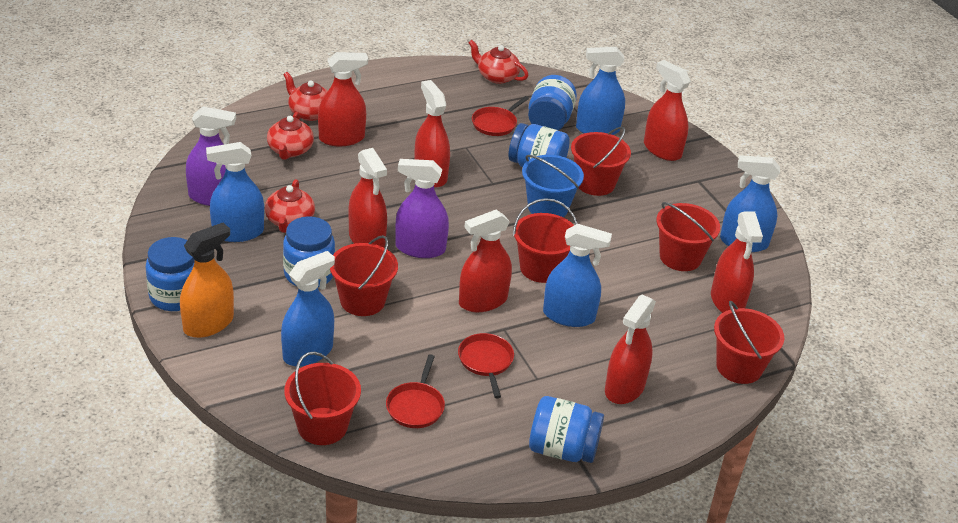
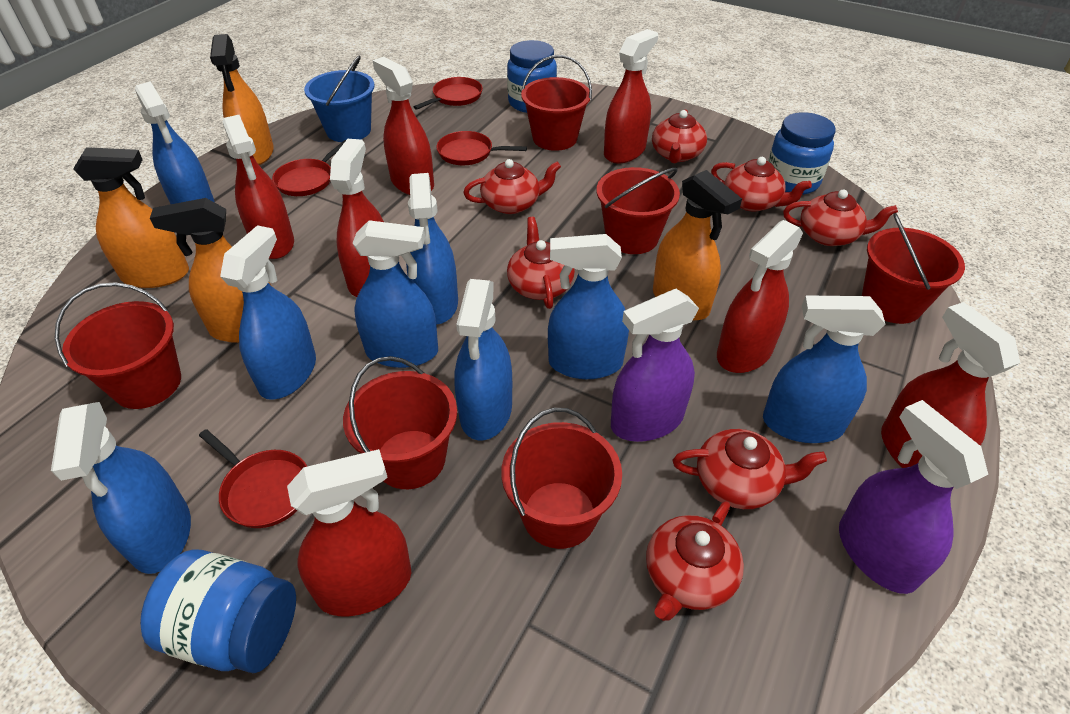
blue jar: 5 -> 3
blue spray bottle: 5 -> 8
orange spray bottle: 1 -> 4
red pan: 3 -> 4
red teapot: 4 -> 7

